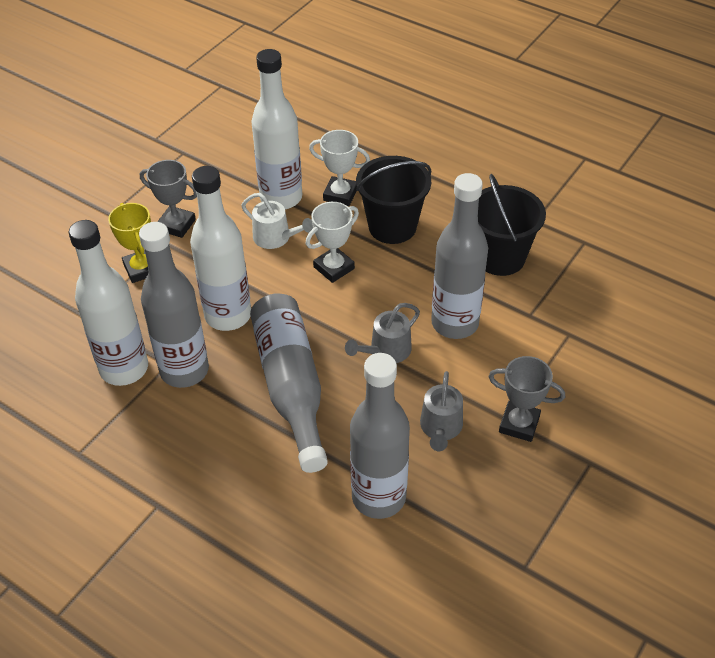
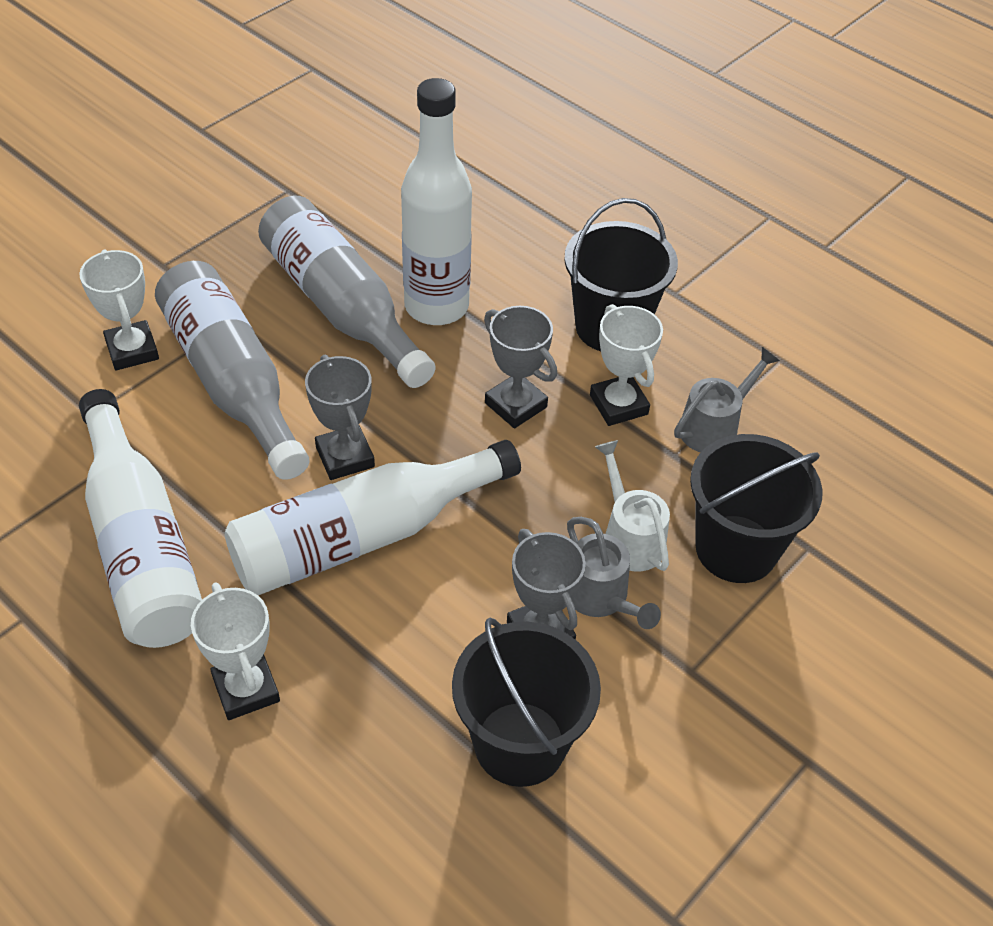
black bucket: 2 -> 3
grey bottle: 4 -> 2
grey trophy: 2 -> 3
white trophy: 2 -> 3
yellow trophy: 1 -> 0

